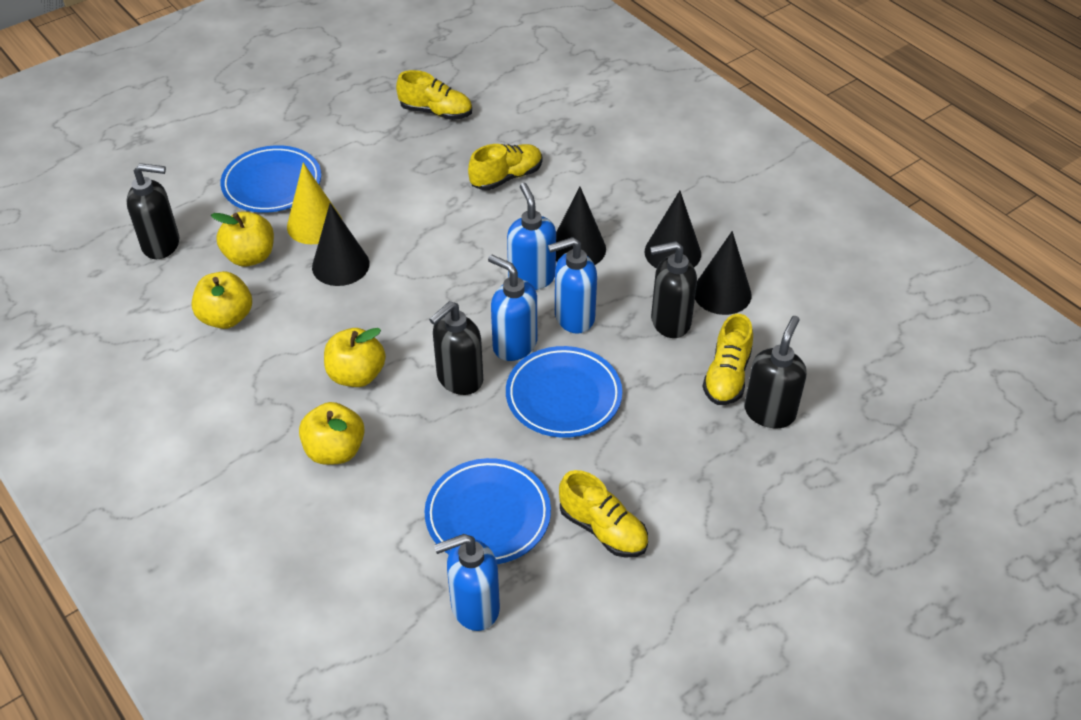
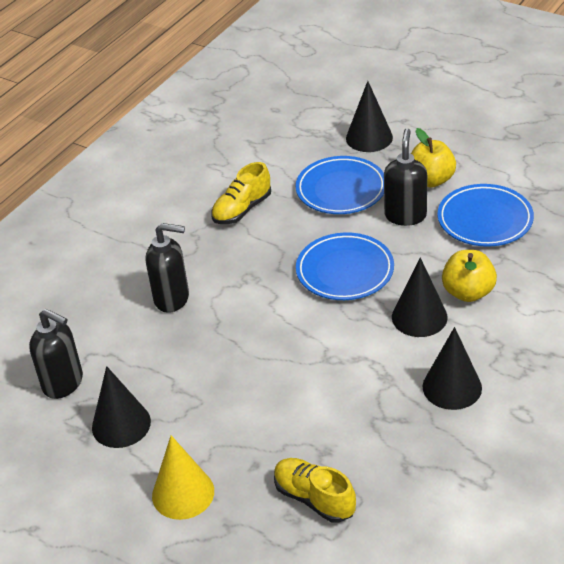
black soap dispenser: 4 -> 3
blue soap dispenser: 4 -> 0
yellow apple: 4 -> 2
yellow shoe: 4 -> 2

